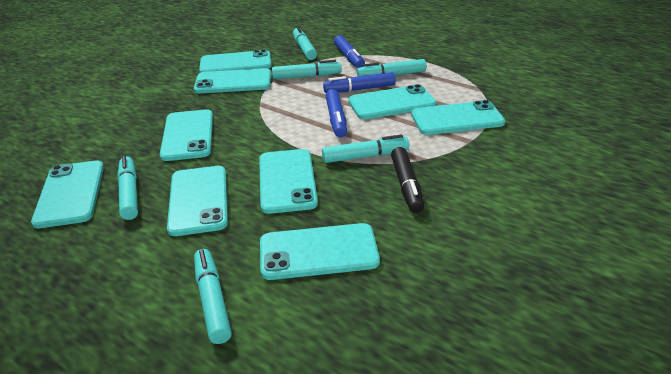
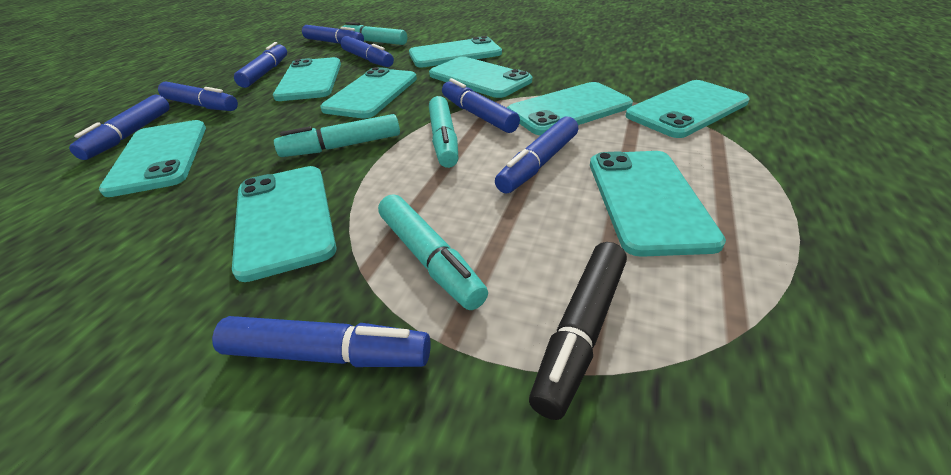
blue marker: 3 -> 8
turquoise marker: 6 -> 4

